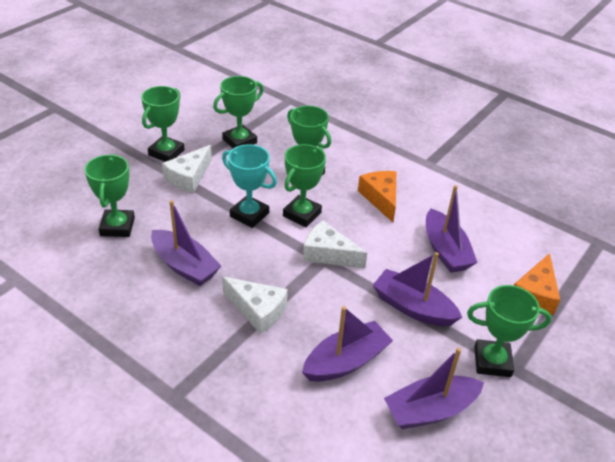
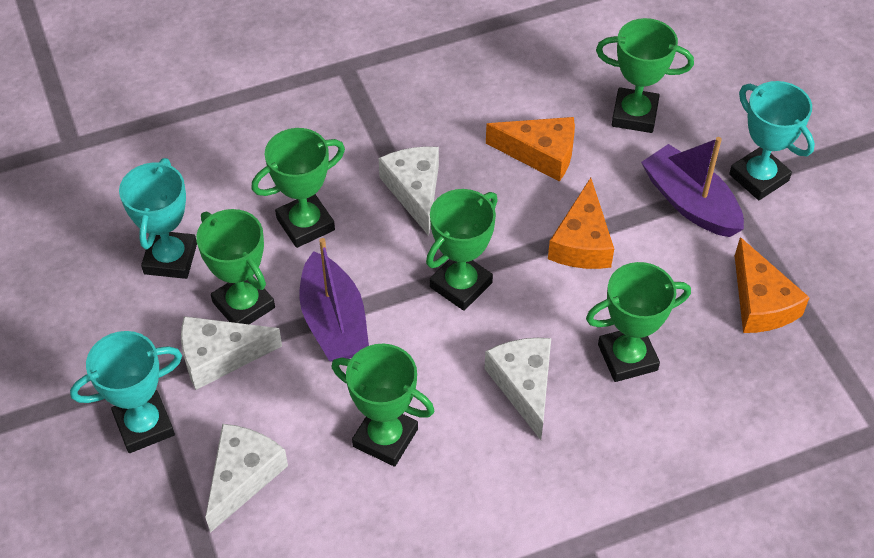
orange cheese: 2 -> 3
purple boat: 5 -> 2
turquoise trophy: 1 -> 3
white cheese: 3 -> 4

